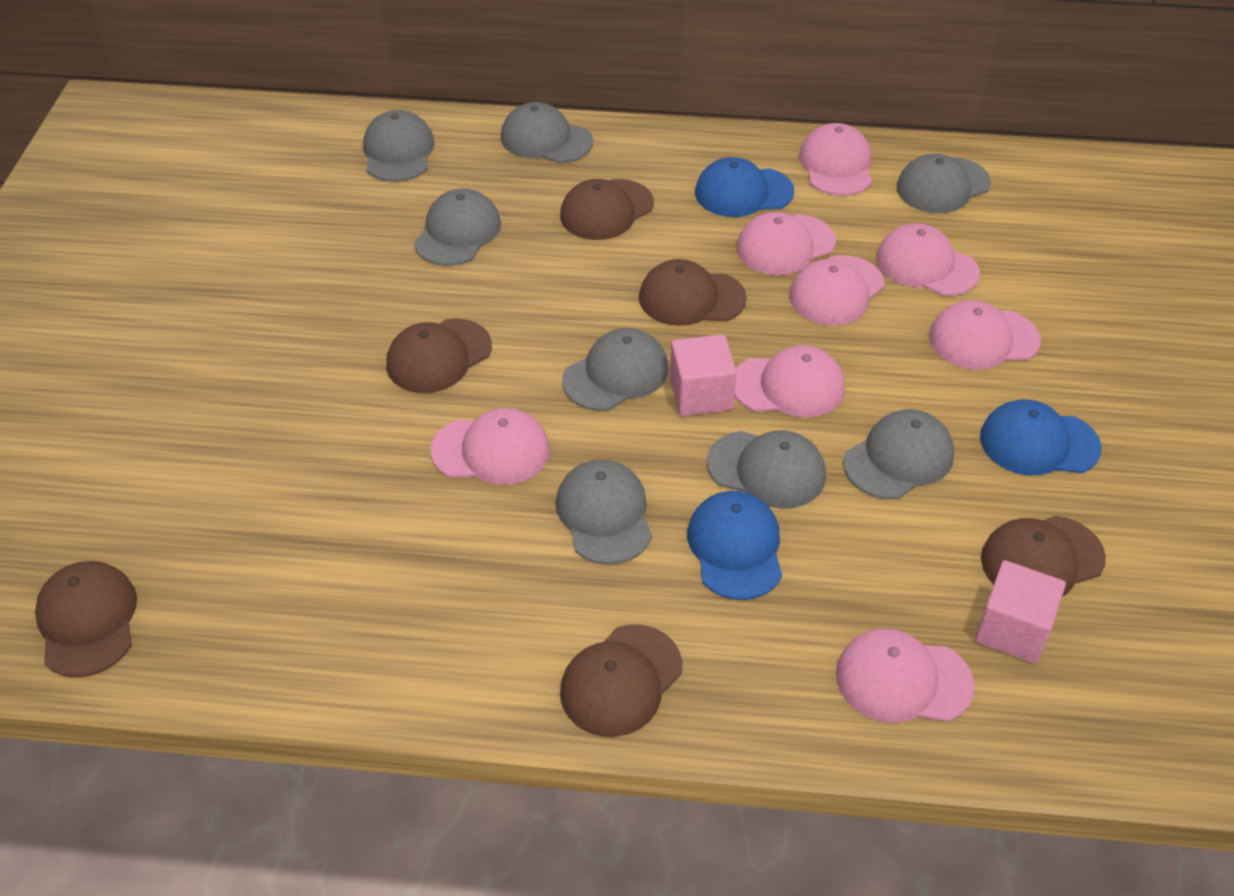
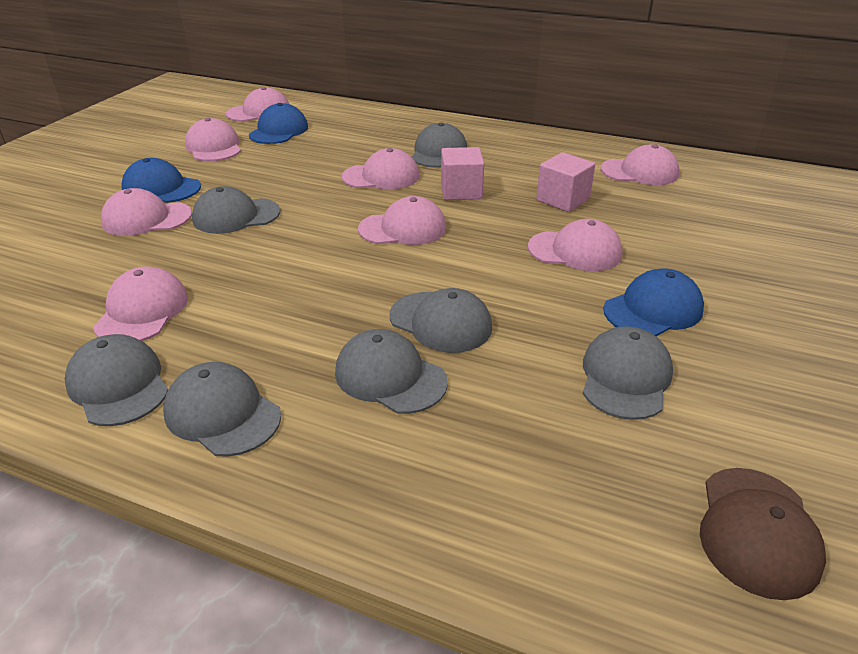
brown cap: 6 -> 1
grey cap: 8 -> 7

